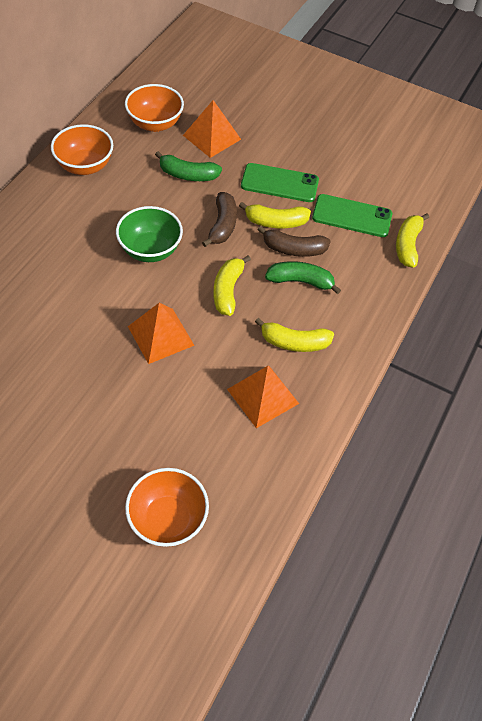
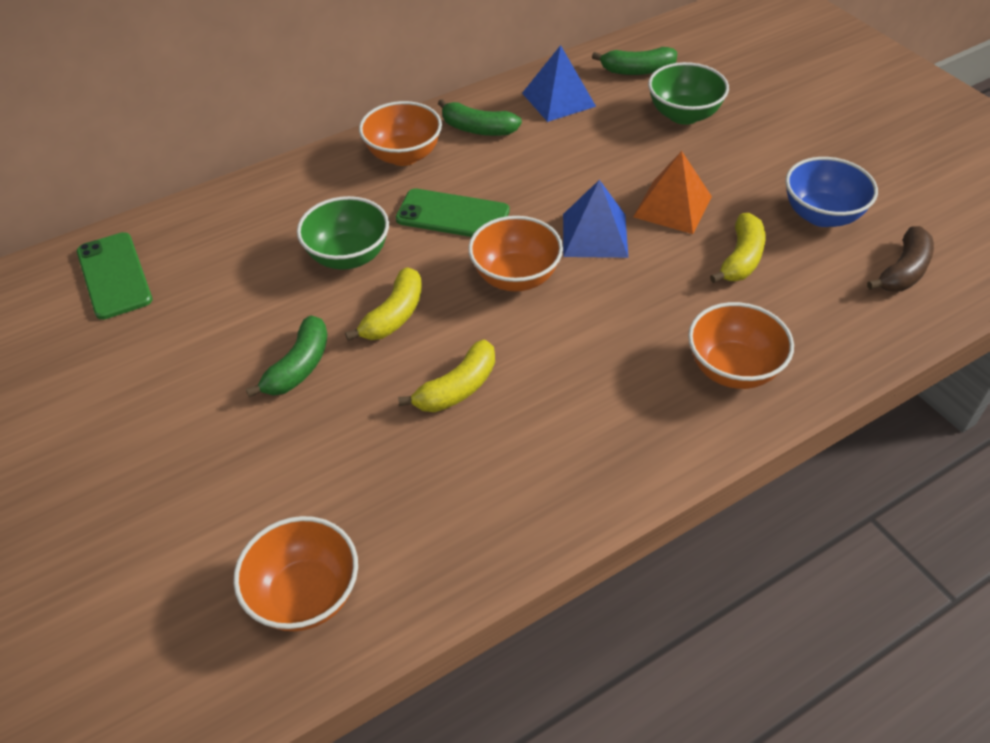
blue bowl: 0 -> 1
blue pyramid: 0 -> 2
brown banana: 2 -> 1
green banana: 2 -> 3
green bowl: 1 -> 2
orange bowl: 3 -> 4
orange pyramid: 3 -> 1
yellow banana: 4 -> 3

